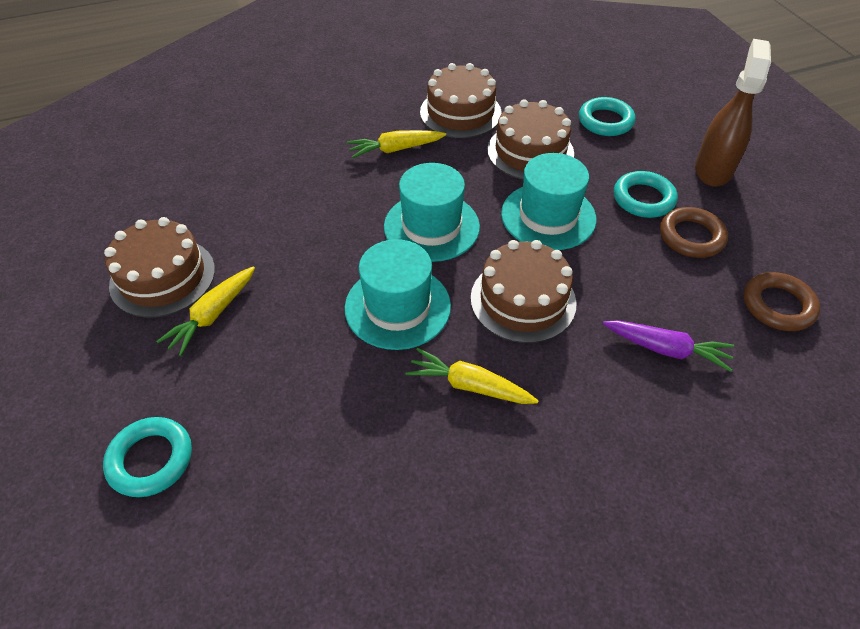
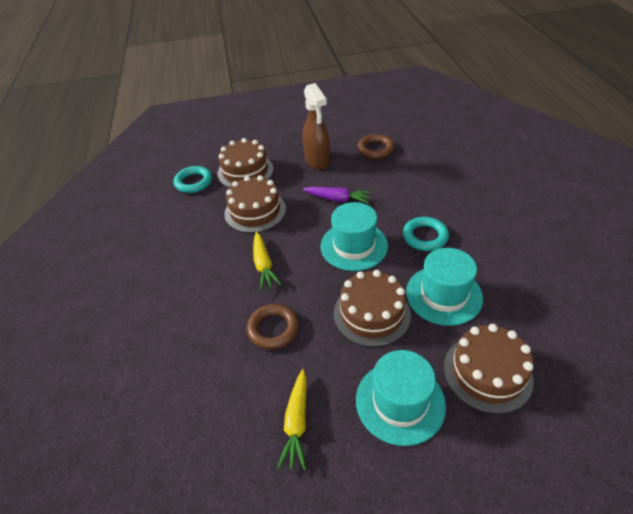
turquoise ring: 3 -> 2
yellow carrot: 3 -> 2

